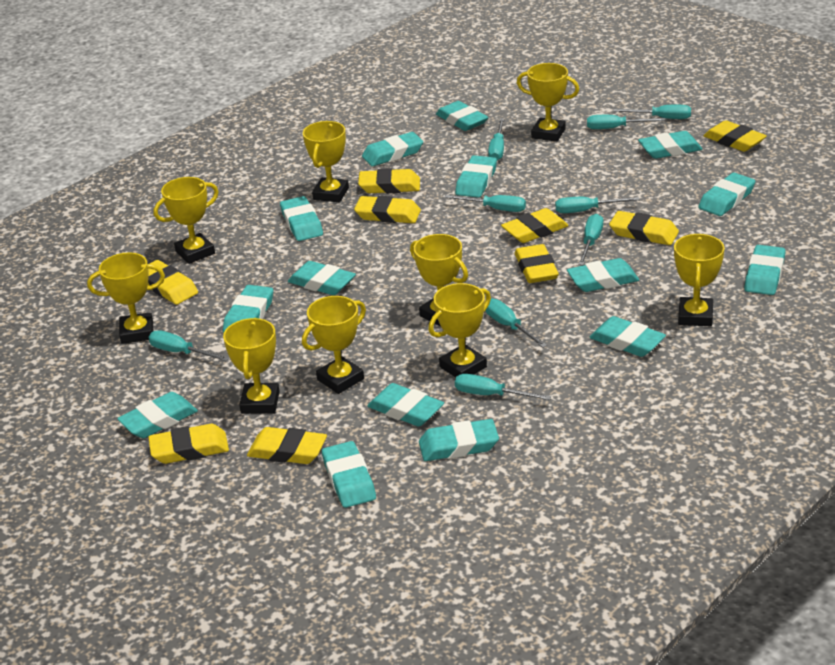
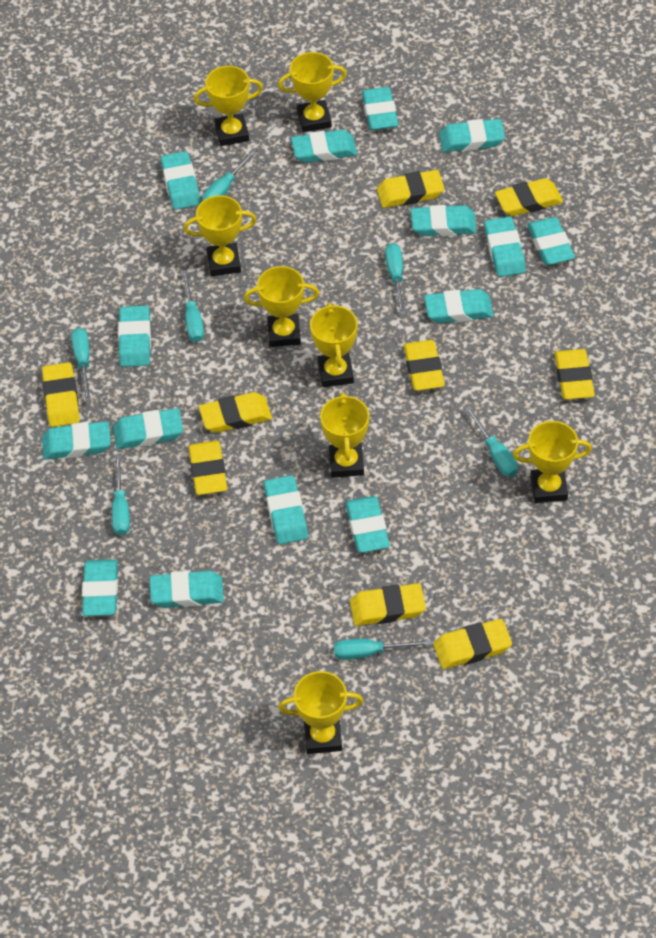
turquoise screwdriver: 9 -> 7
yellow trophy: 9 -> 8

